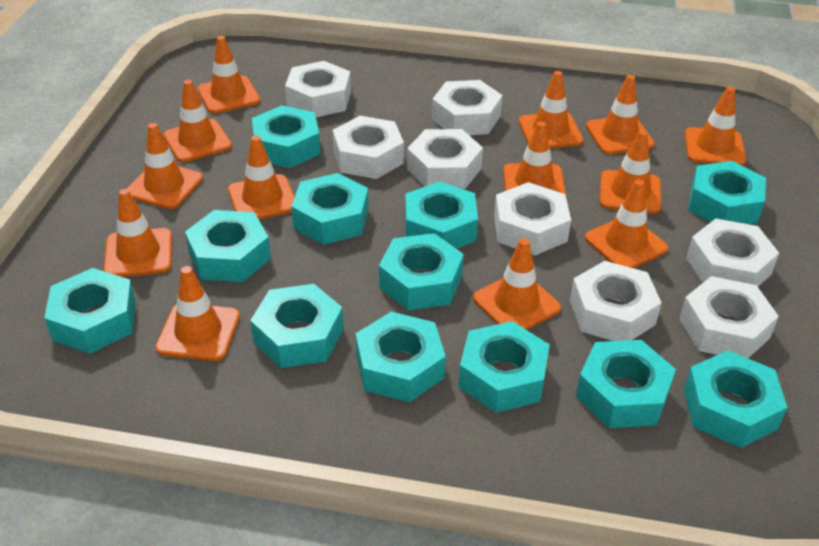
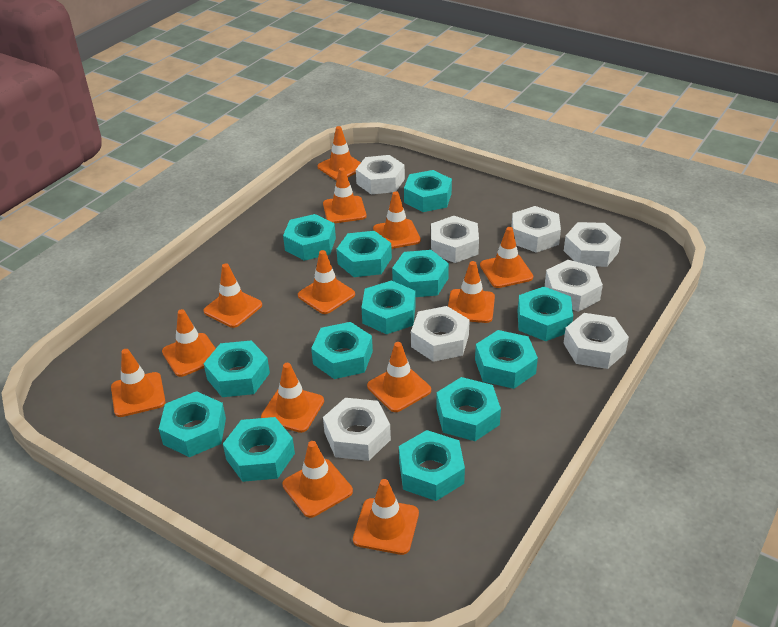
turquoise nut: 12 -> 13

